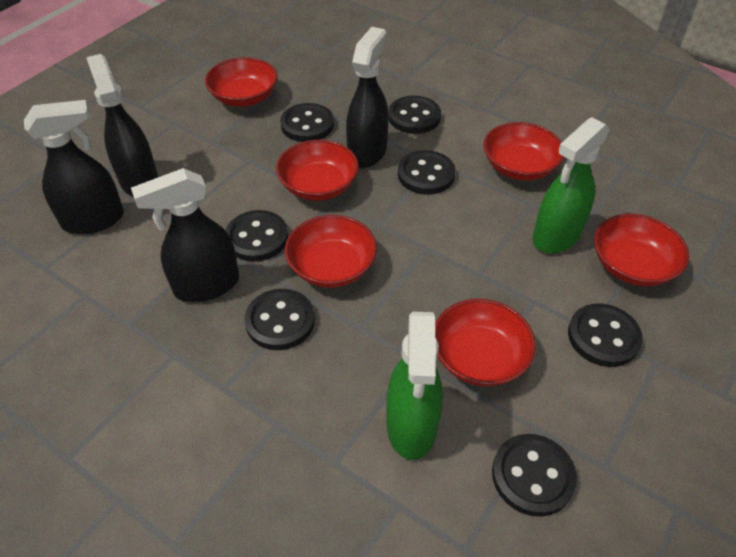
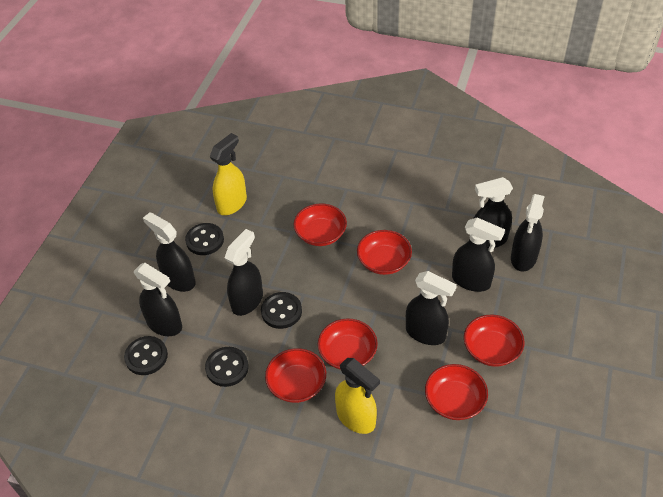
black button: 7 -> 4
black spray bottle: 4 -> 7
green spray bottle: 2 -> 0
yellow spray bottle: 0 -> 2

